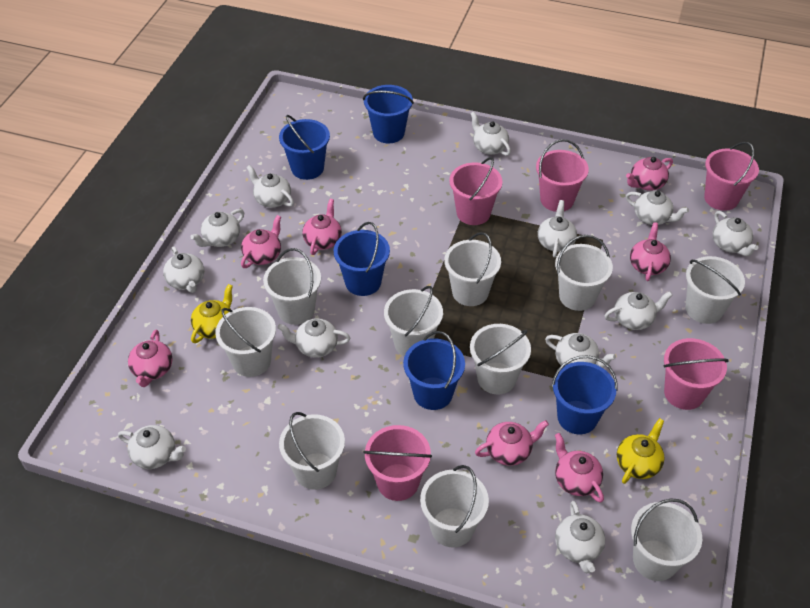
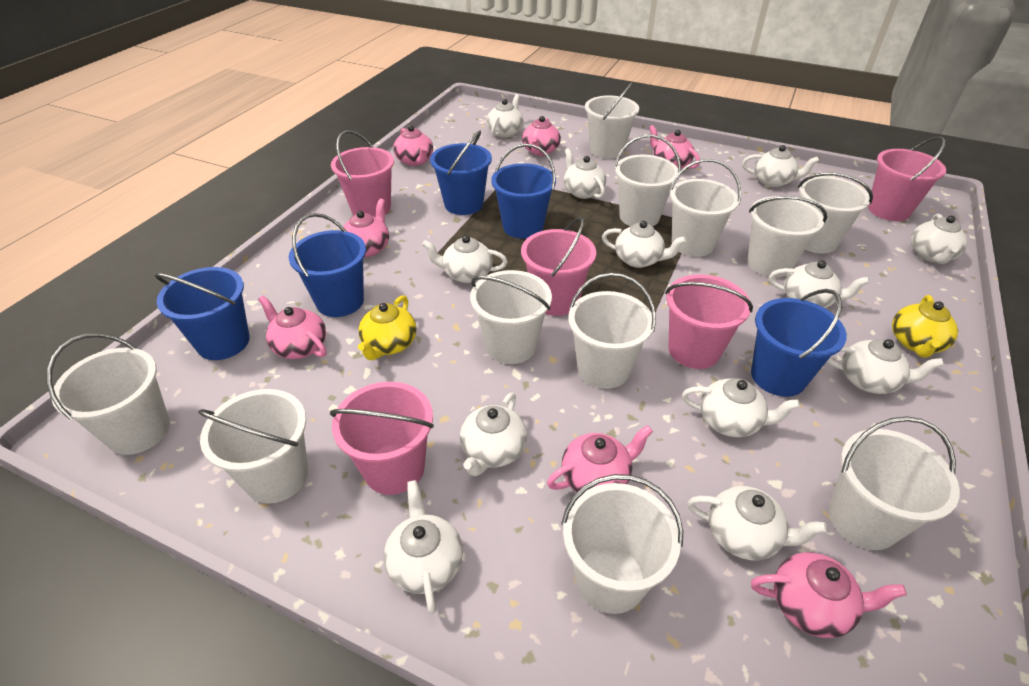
white bucket: 10 -> 11

